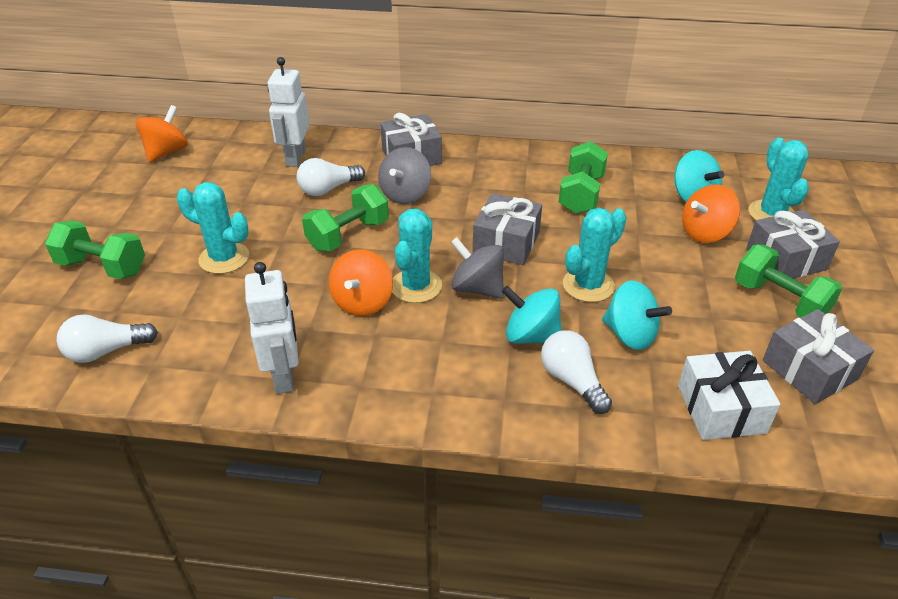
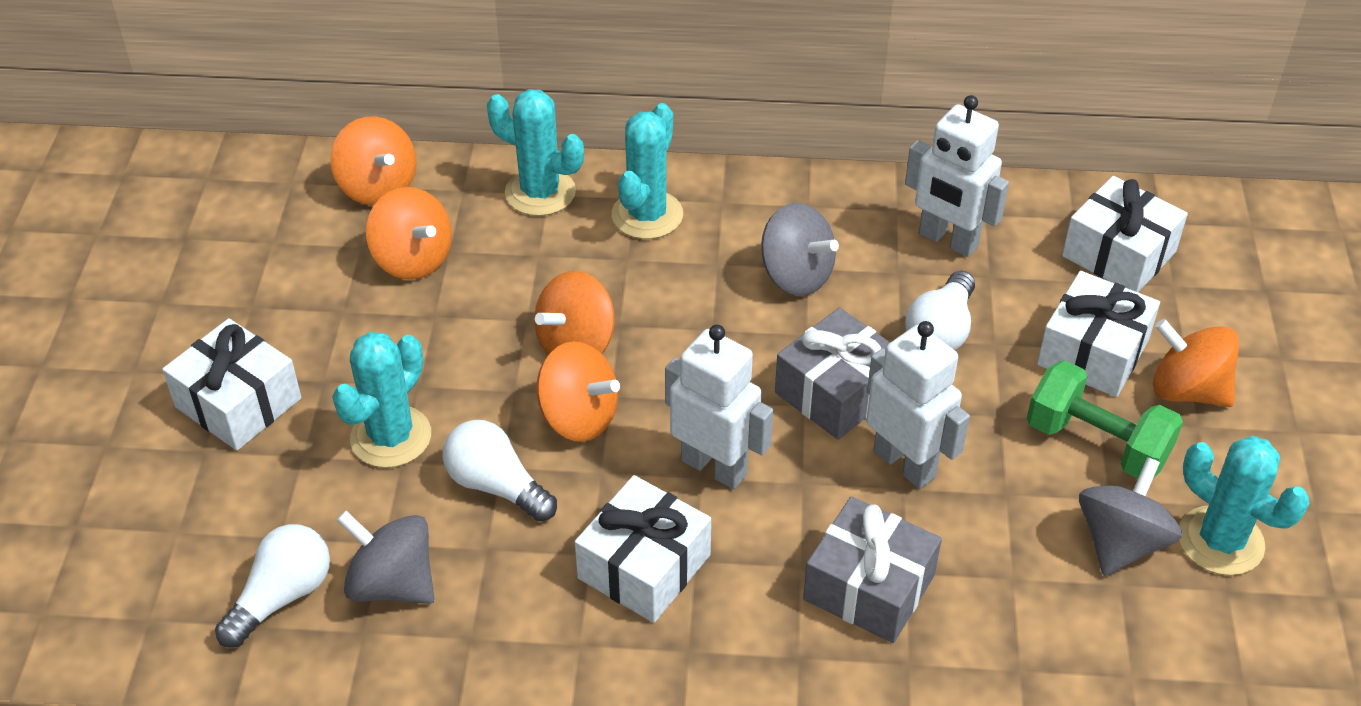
green dumbbell: 4 -> 1
grey gift: 4 -> 2
grey spinning top: 2 -> 3
orange spinning top: 3 -> 5
turquoise spinning top: 3 -> 0
white gift: 1 -> 4
white robot: 2 -> 3

